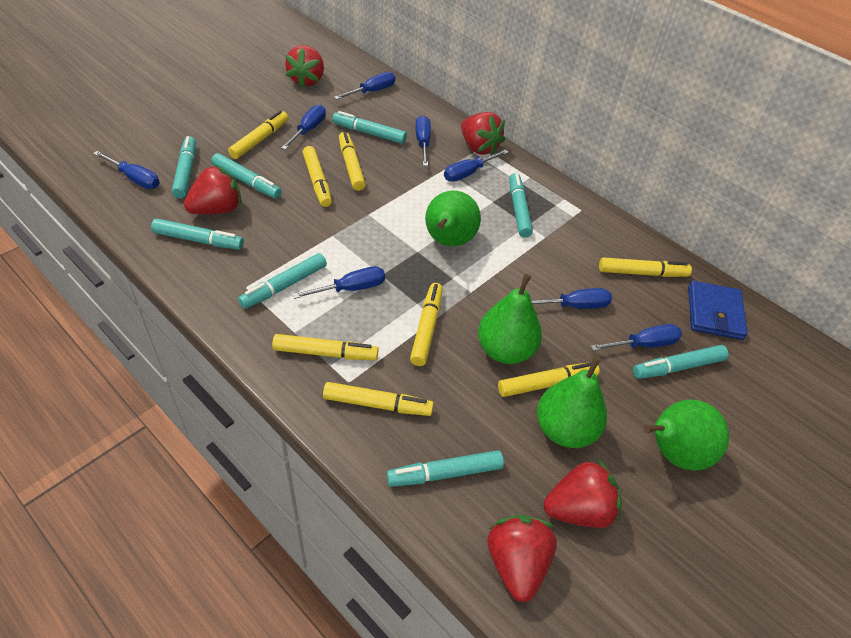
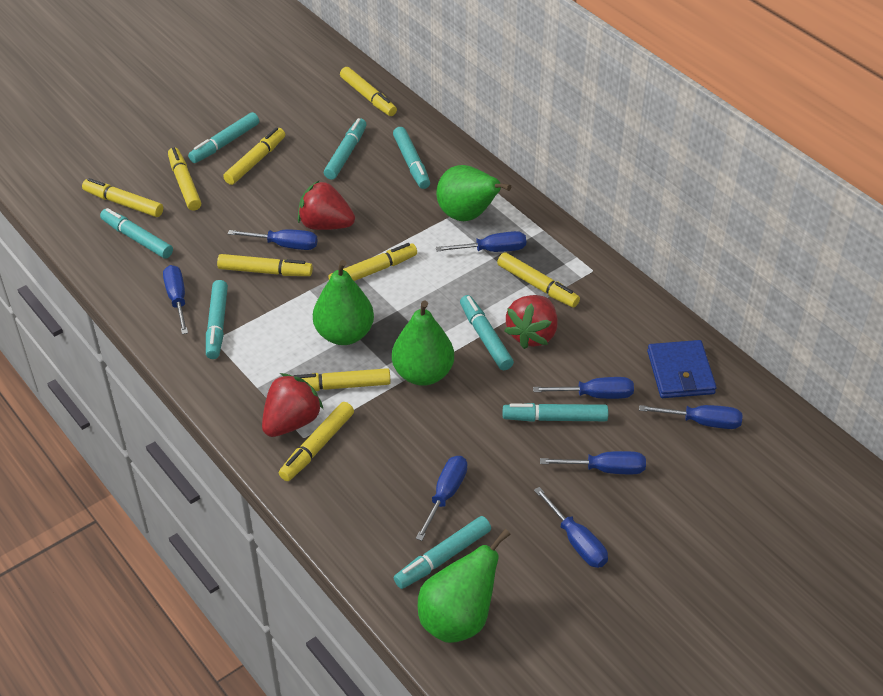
red strawberry: 5 -> 3
yellow marker: 8 -> 9

